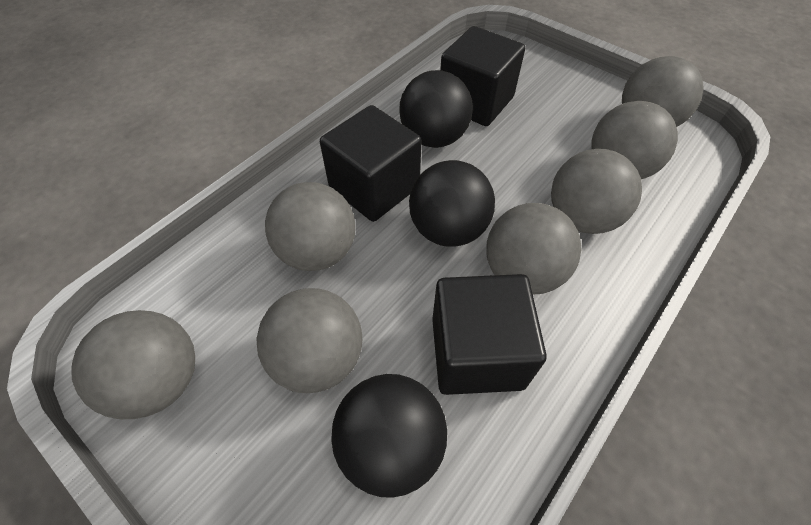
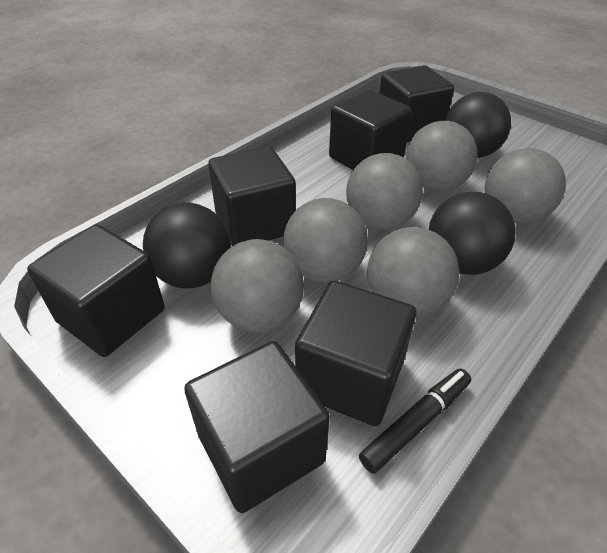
black cube: 3 -> 6
black marker: 0 -> 1
grey ball: 7 -> 6

